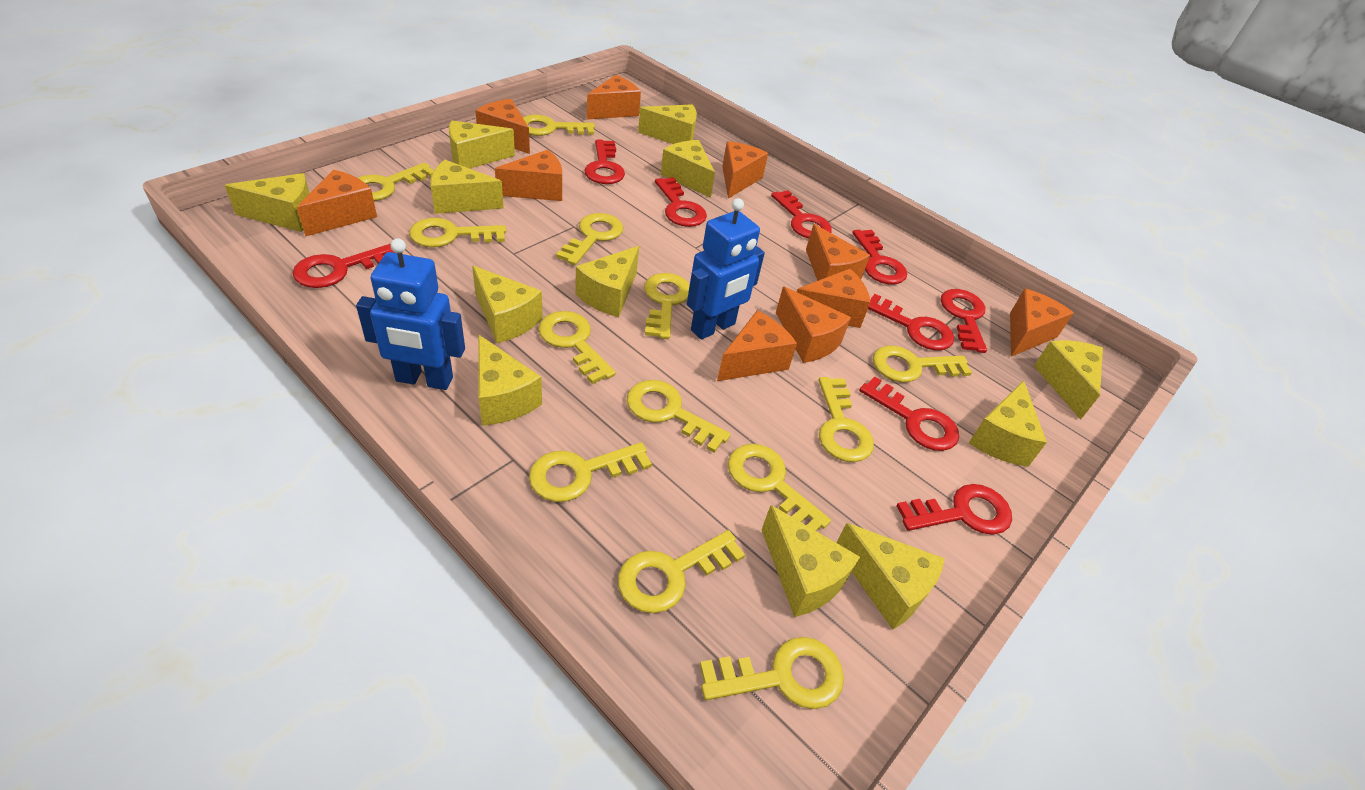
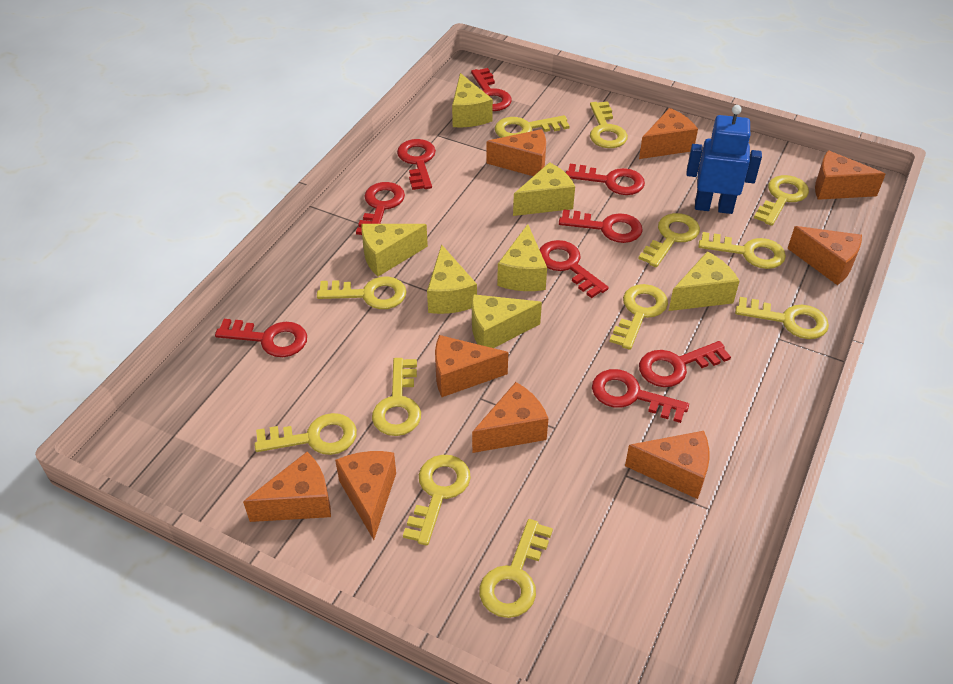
blue robot: 2 -> 1
orange cheese: 10 -> 9
yellow cheese: 12 -> 7
yellow key: 13 -> 12

